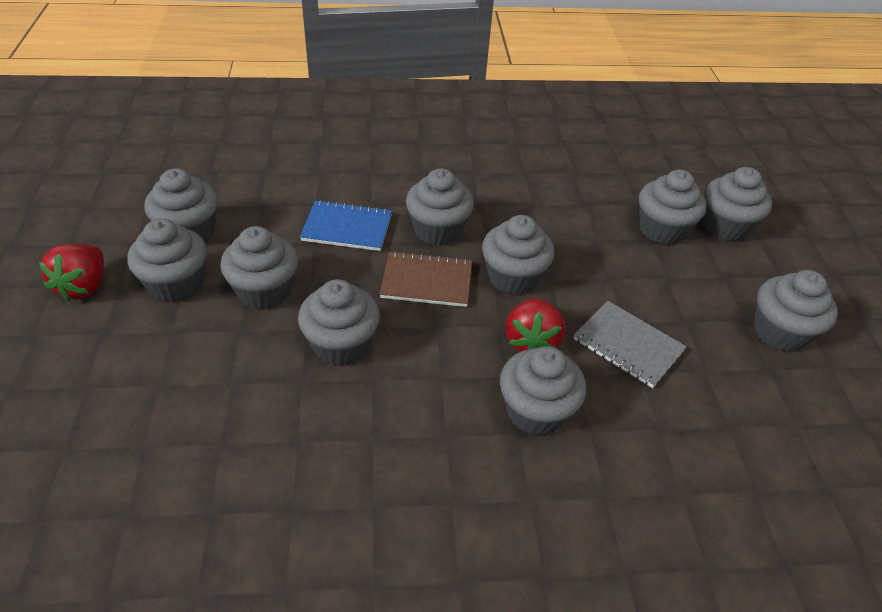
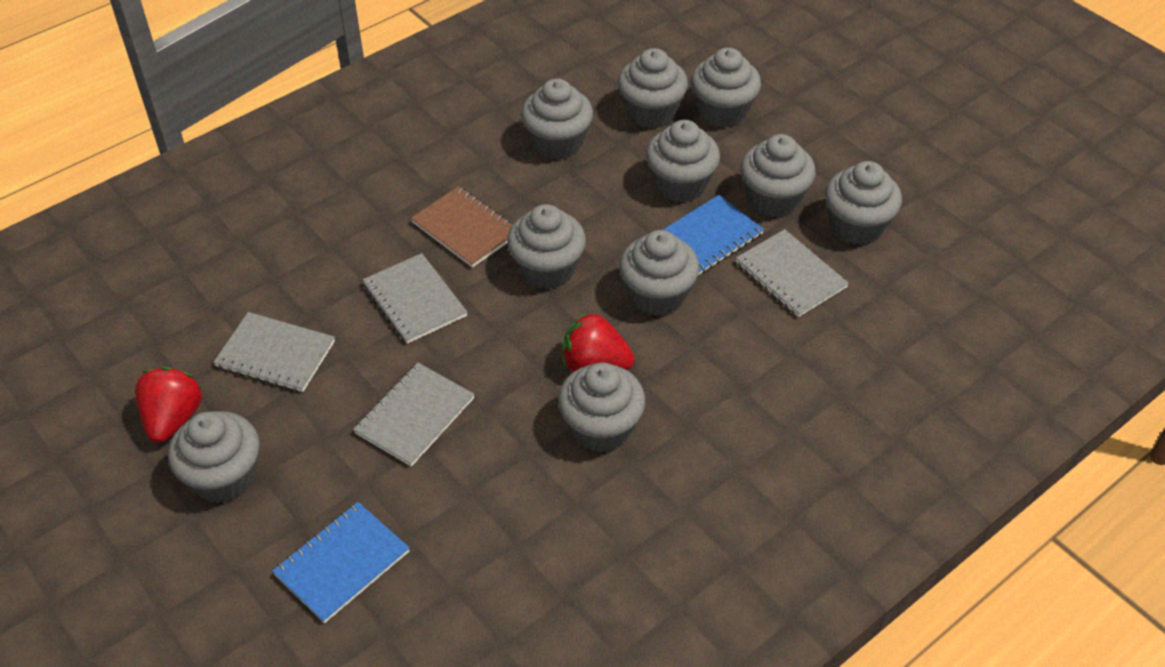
blue notebook: 1 -> 2
grey notebook: 1 -> 4

